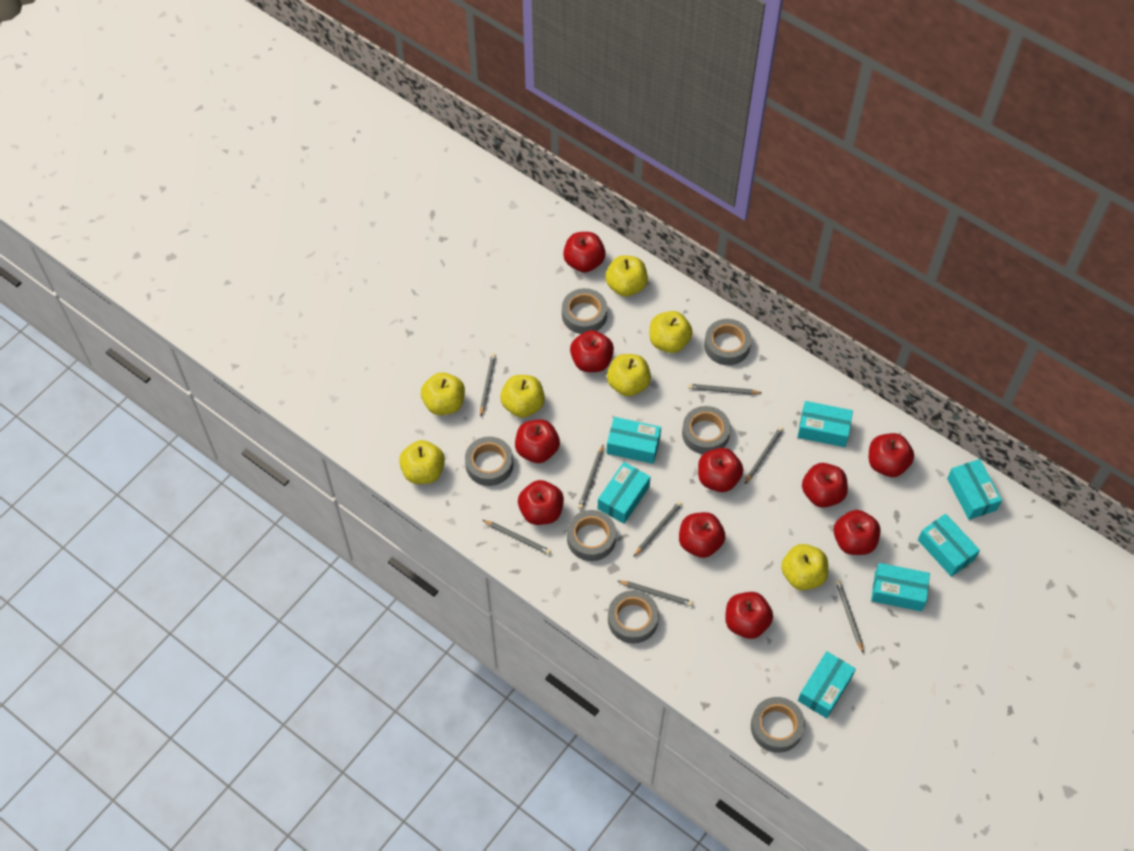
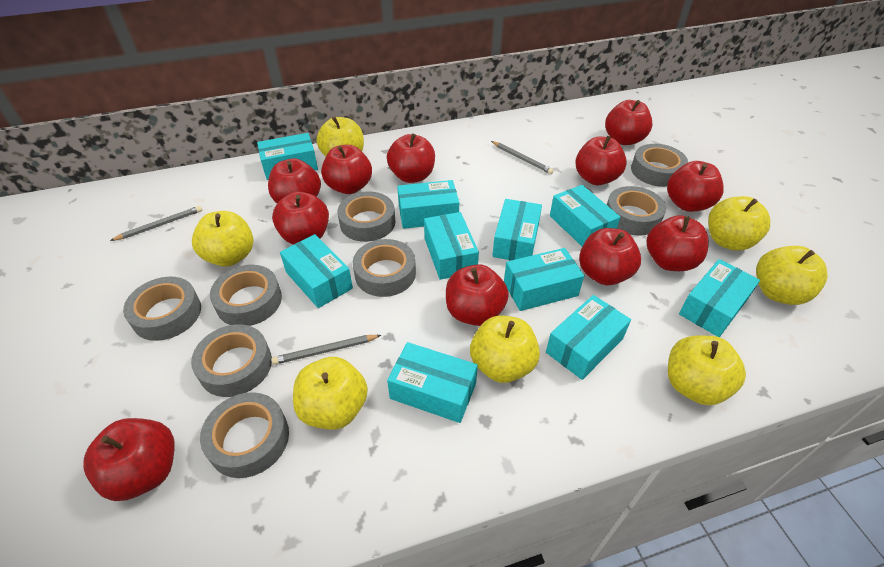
grey pencil: 8 -> 3
grey tape: 7 -> 8
red apple: 10 -> 11
turquoise box: 7 -> 10

